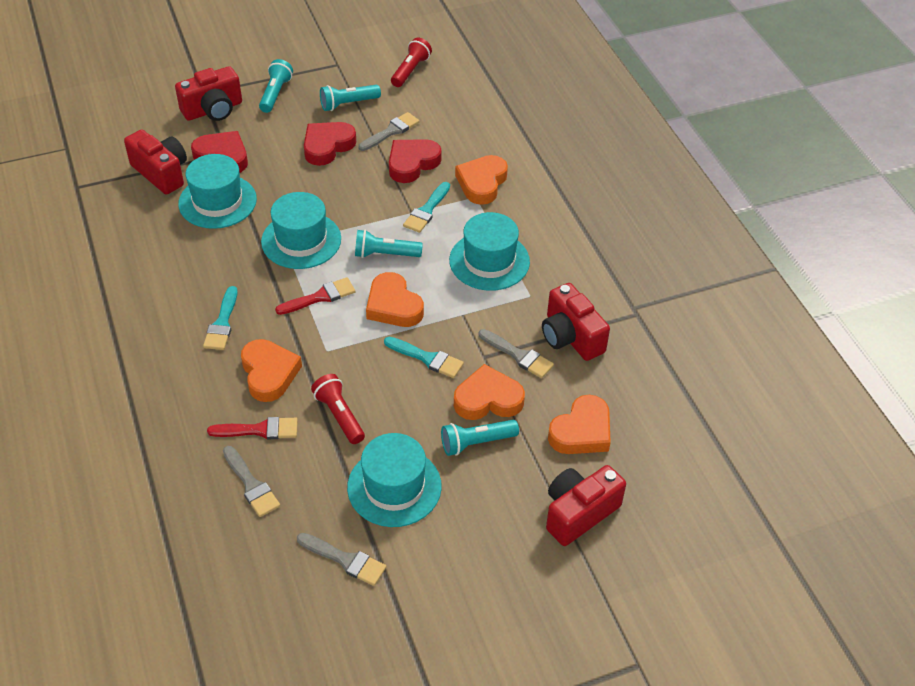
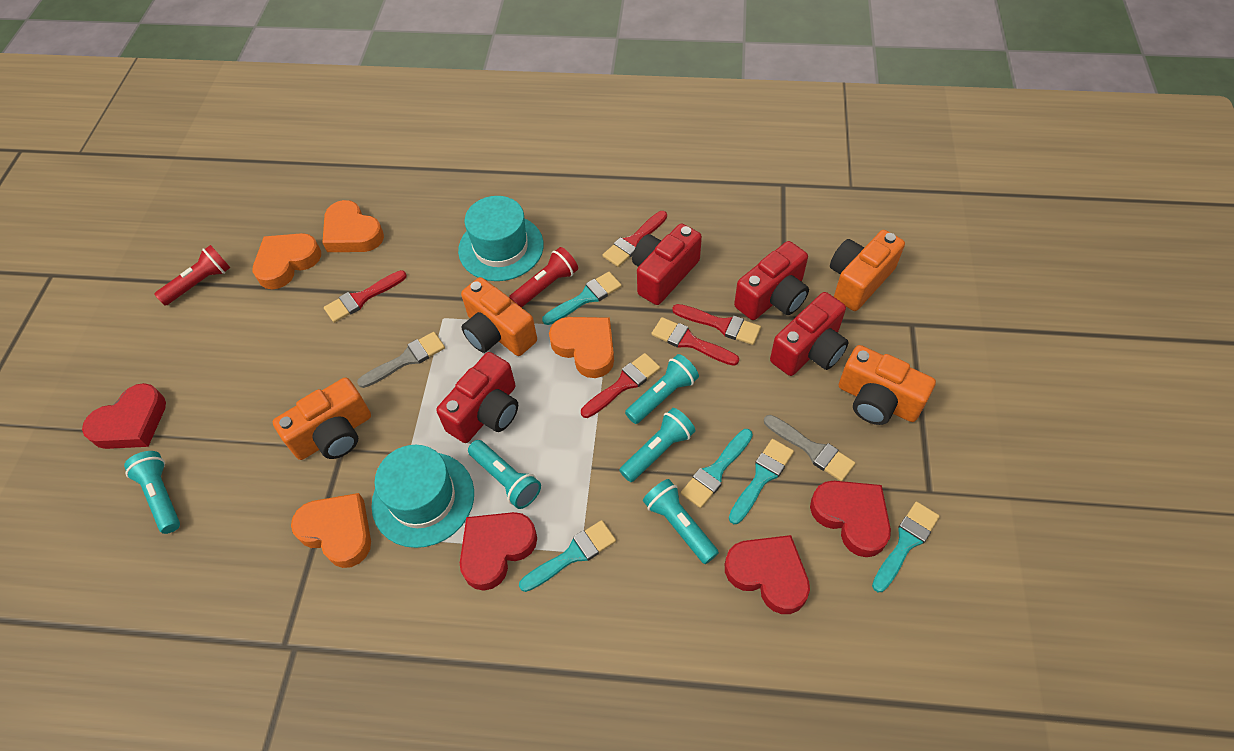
grey brush: 4 -> 2
orange camera: 0 -> 4
orange heart: 5 -> 4
red brush: 2 -> 5
red heart: 3 -> 4
turquoise brush: 3 -> 5
turquoise flashlight: 4 -> 5
turquoise hat: 4 -> 2

